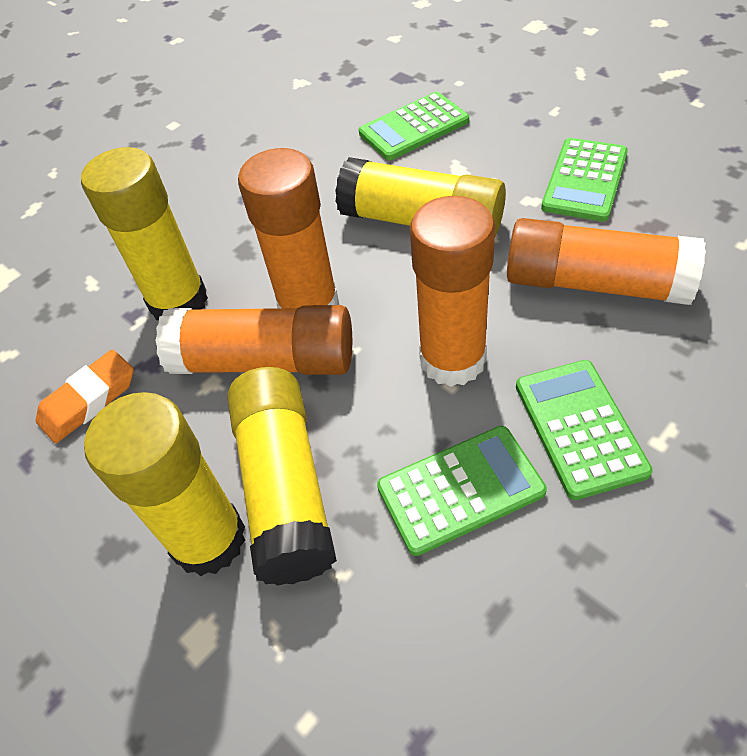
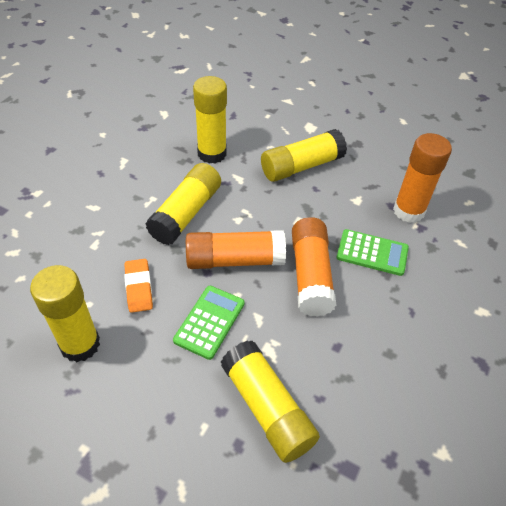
green calculator: 4 -> 2
orange glue stick: 4 -> 3
yellow glue stick: 4 -> 5

